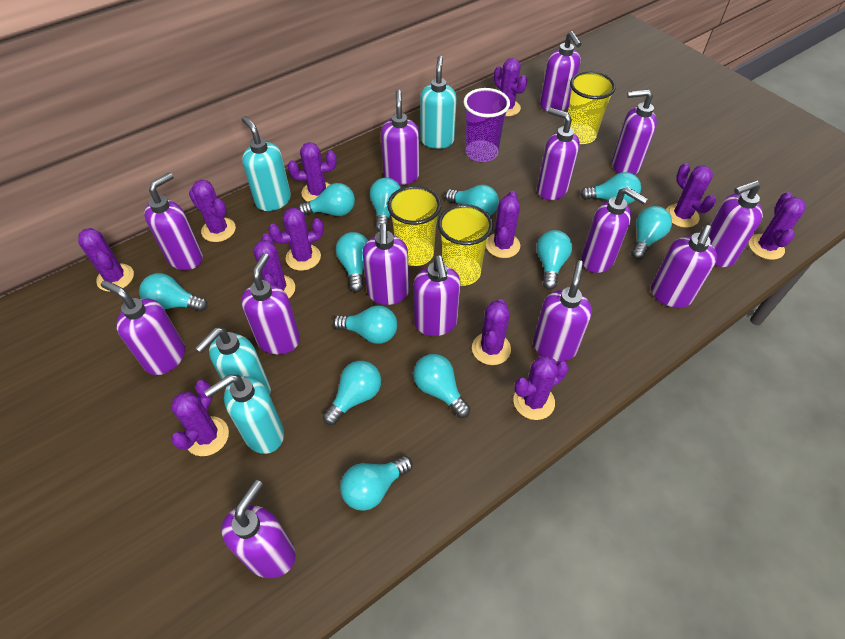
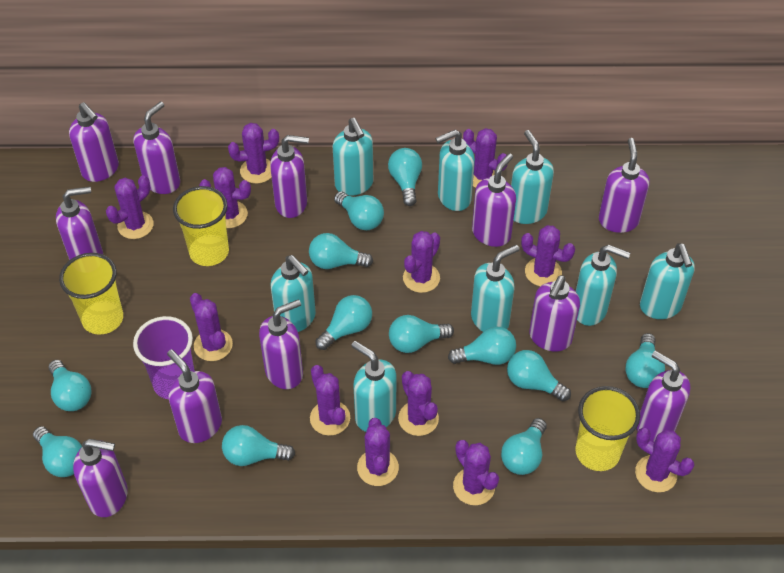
purple soap dispenser: 14 -> 11
turquoise soap dispenser: 4 -> 8

